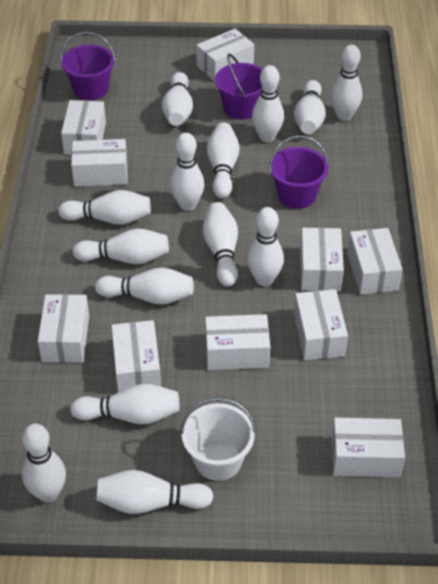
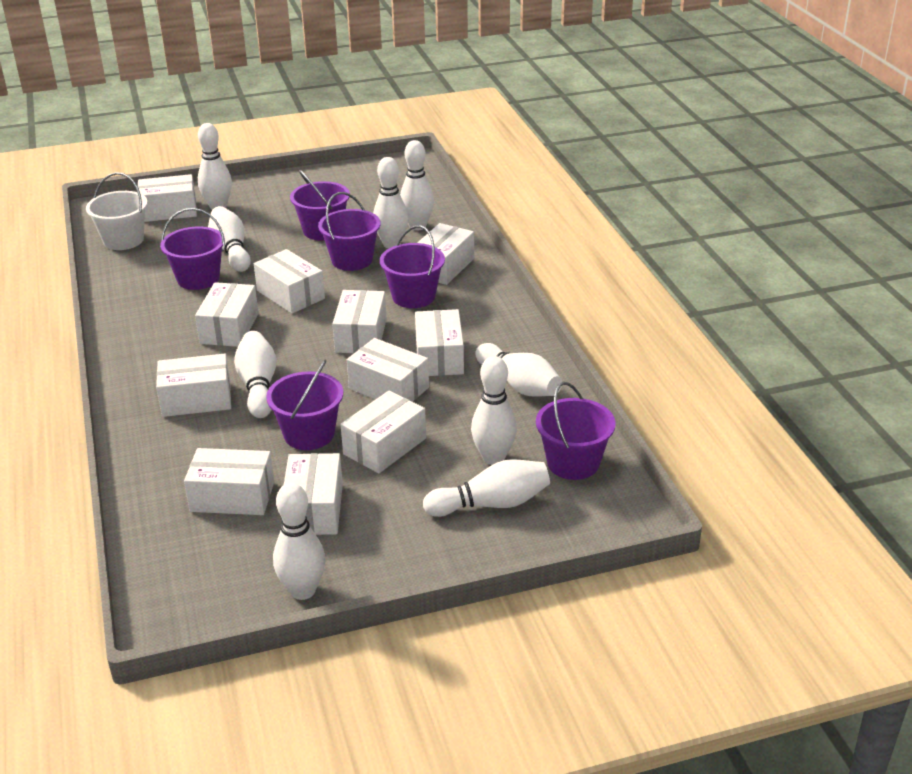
purple bucket: 3 -> 6
white bowling pin: 14 -> 9
white box: 10 -> 11

